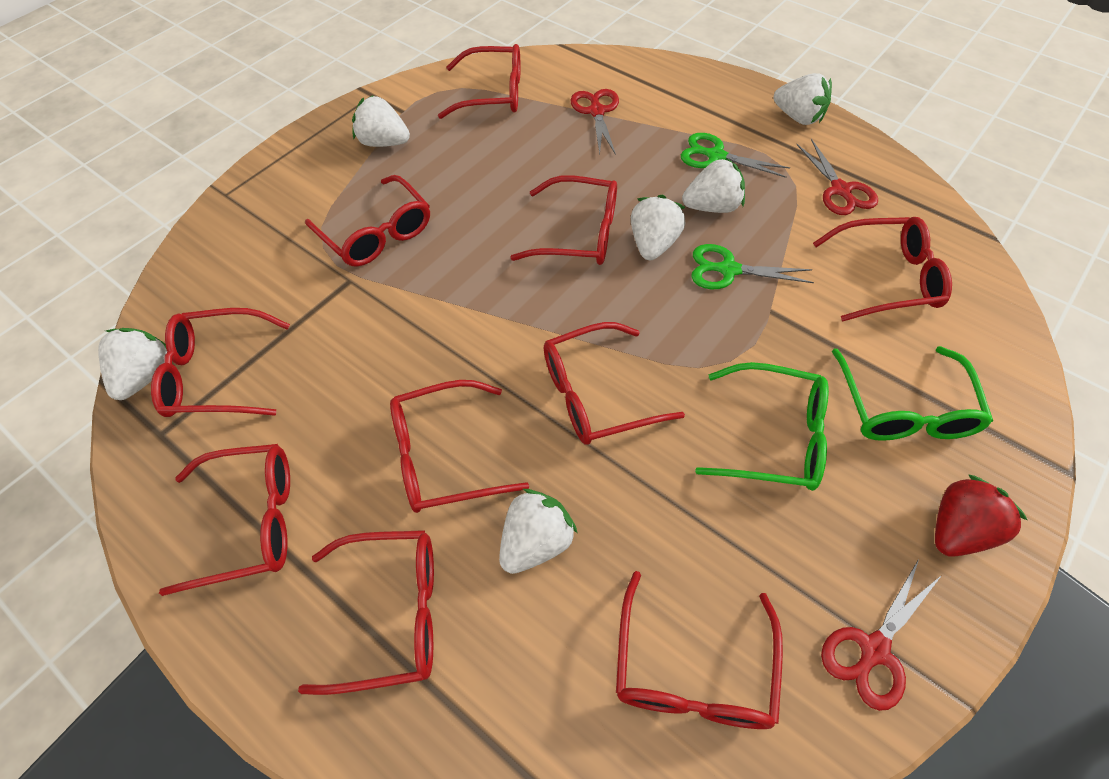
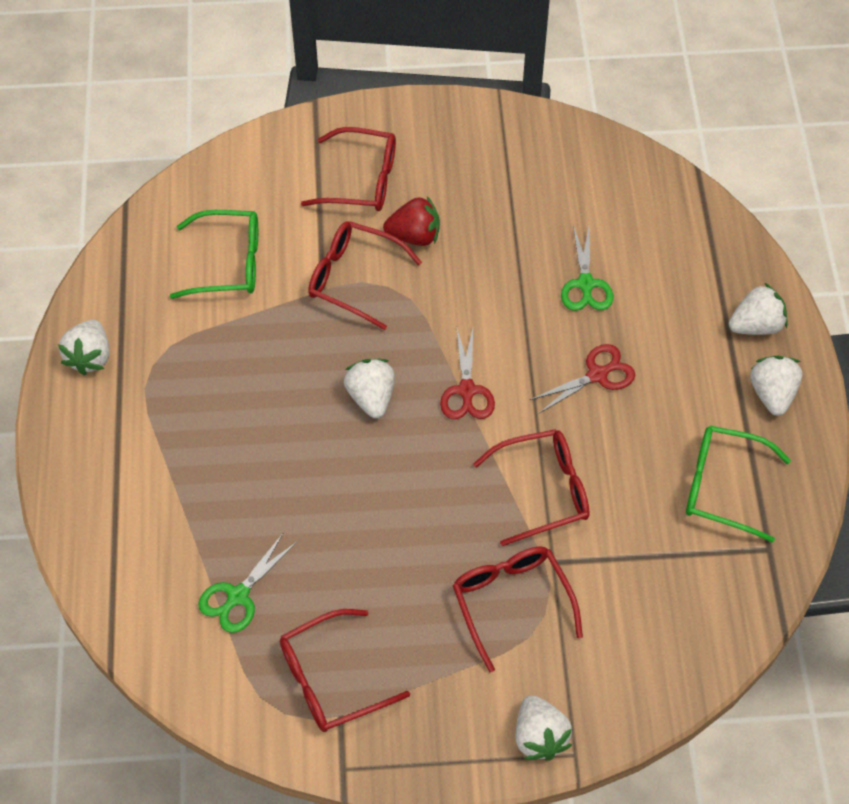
red glasses: 10 -> 5
red scissors: 3 -> 2
white strawberry: 6 -> 5

